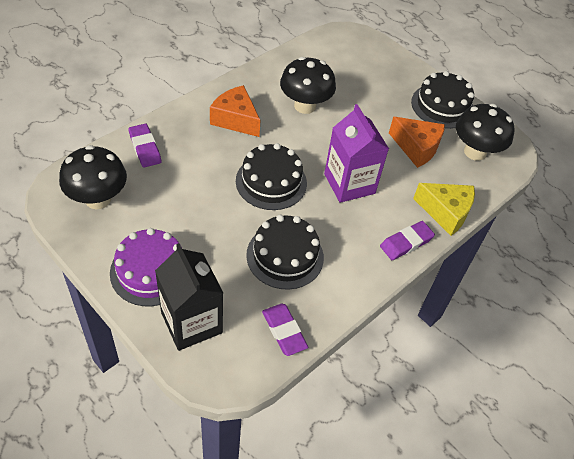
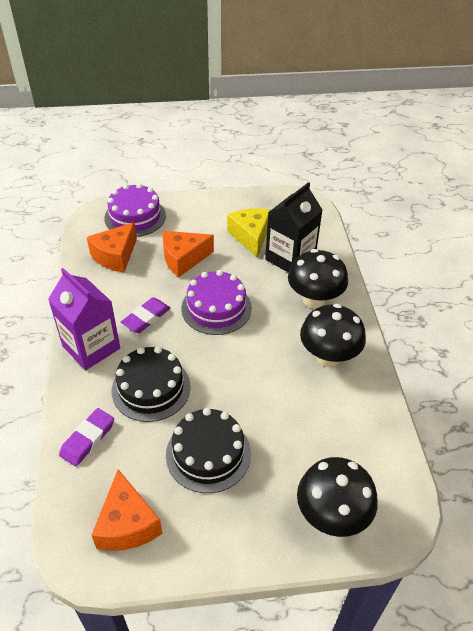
black cake: 3 -> 2
orange cheese: 2 -> 3
purple cake: 1 -> 2
purple eraser: 3 -> 2

